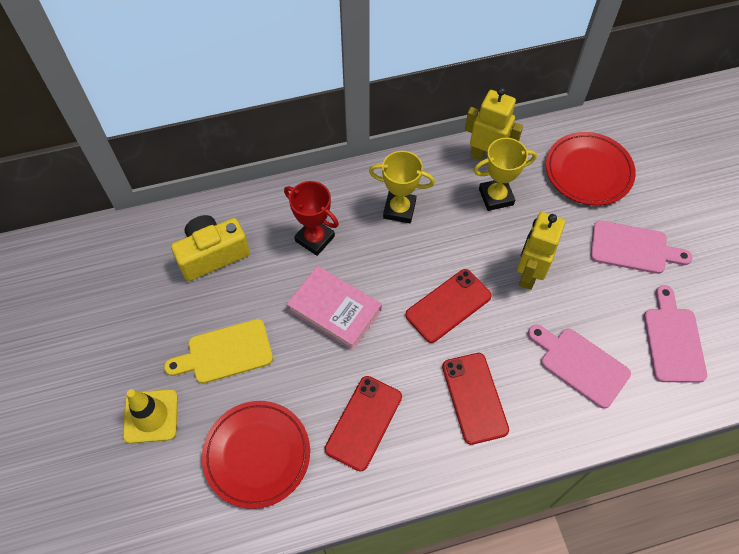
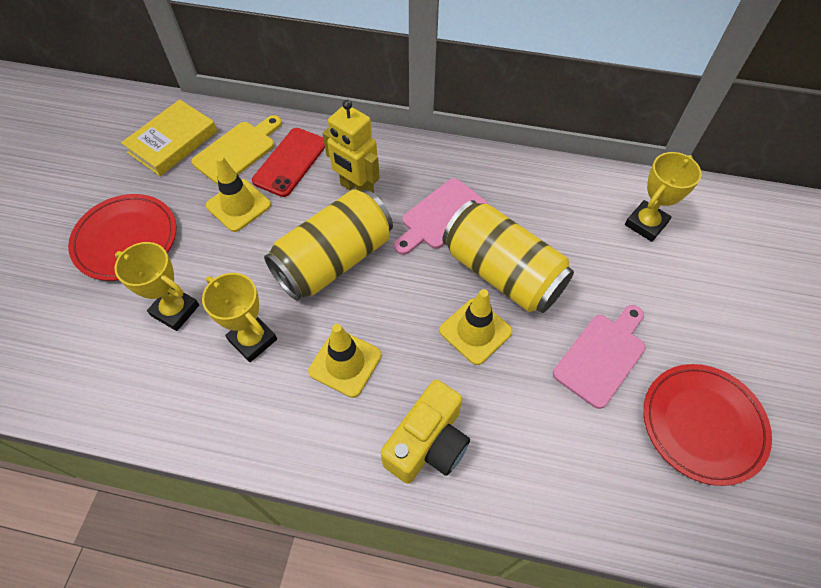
pink book: 1 -> 0
pink cutting board: 3 -> 2
red phone: 3 -> 1
red trophy: 1 -> 0
yellow book: 0 -> 1
yellow can: 0 -> 2
yellow robot: 2 -> 1
yellow traffic cone: 1 -> 3
yellow trophy: 2 -> 3

